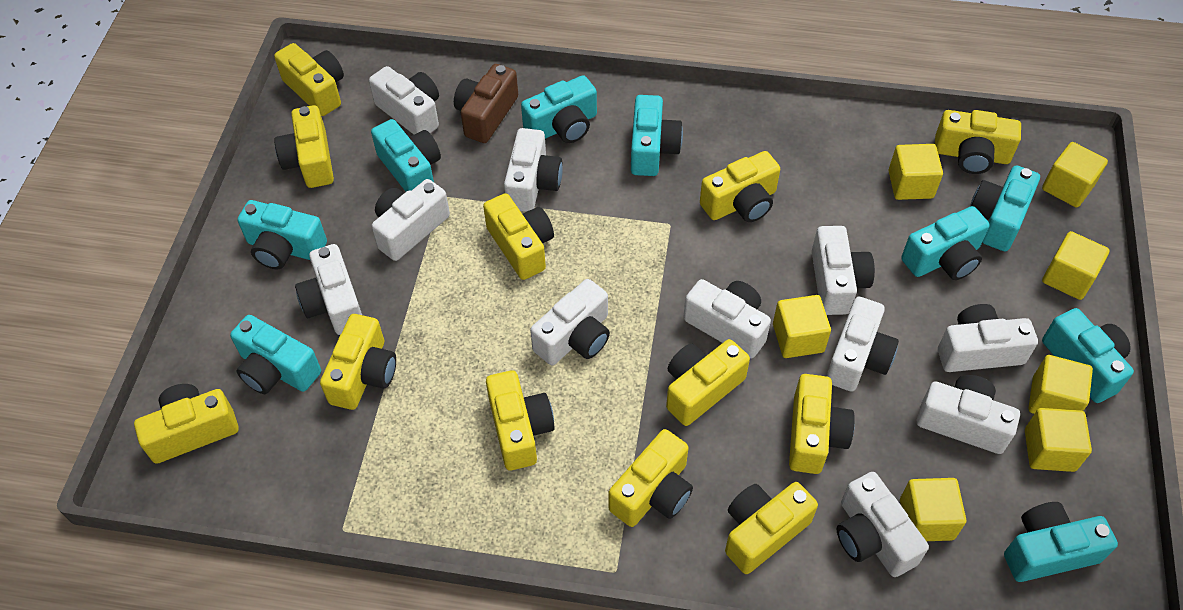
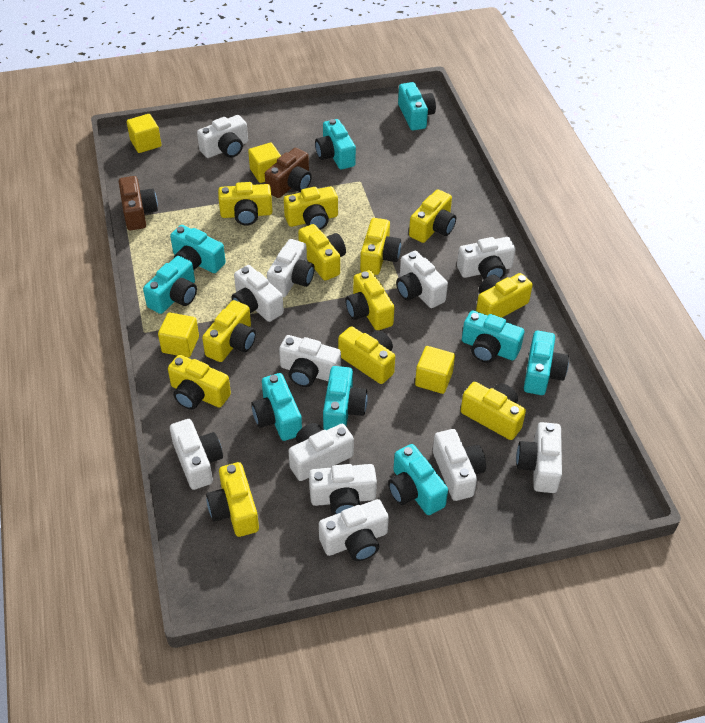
brown camera: 1 -> 2
white camera: 11 -> 12
yellow cube: 7 -> 4

